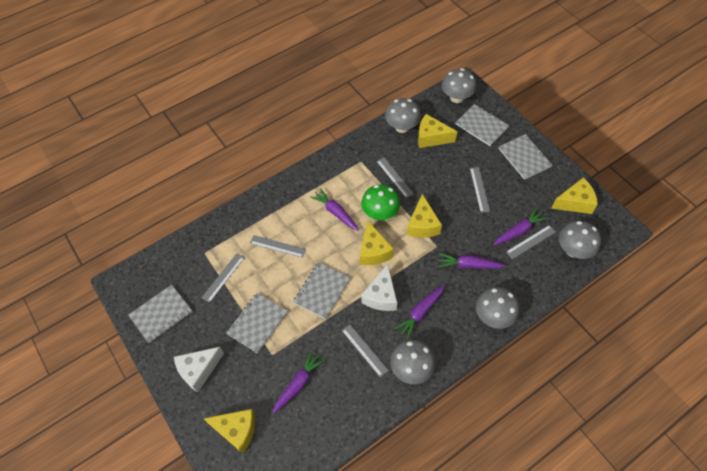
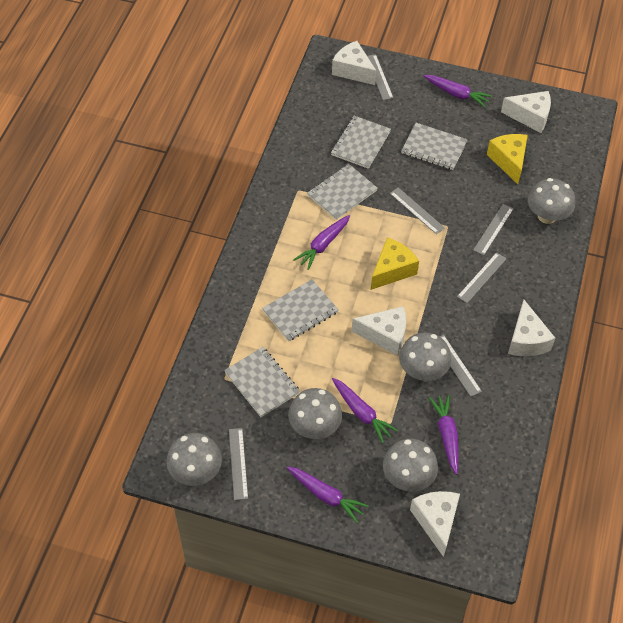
green mushroom: 1 -> 0
white cheese: 2 -> 5
yellow cheese: 5 -> 2

